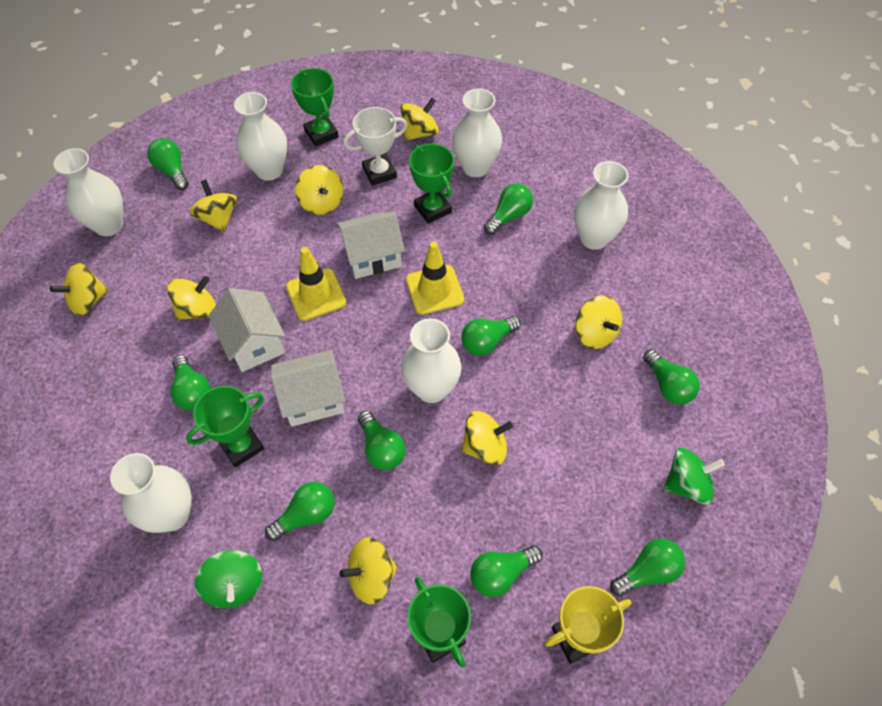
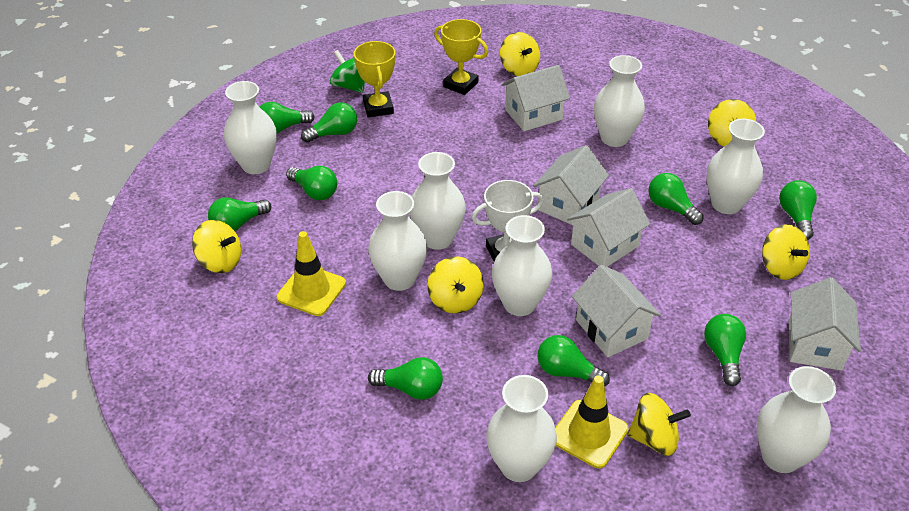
green spinning top: 2 -> 1
green trophy: 4 -> 0
white house: 3 -> 5
white vase: 6 -> 8
yellow spinning top: 8 -> 6
yellow trophy: 1 -> 2

